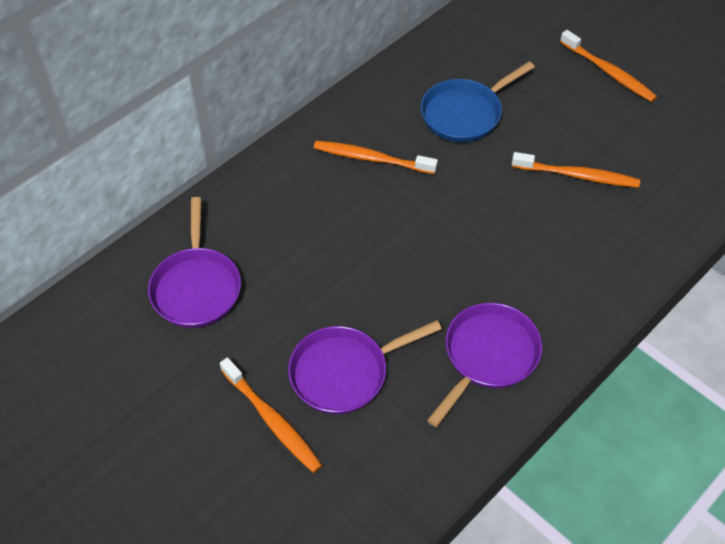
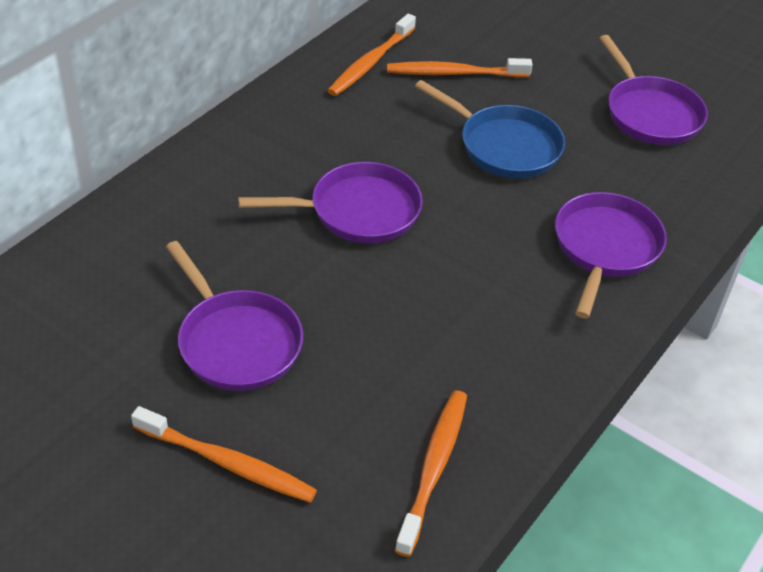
purple pan: 3 -> 4

